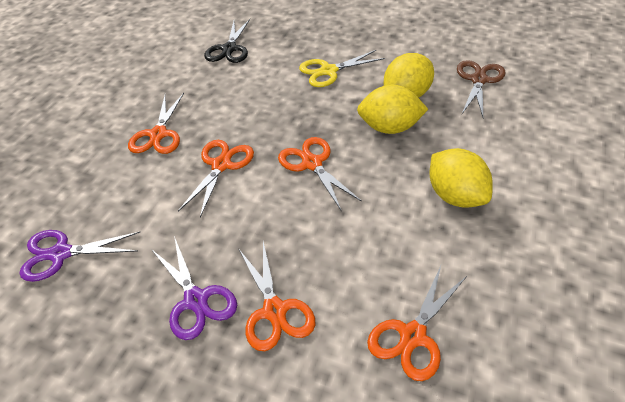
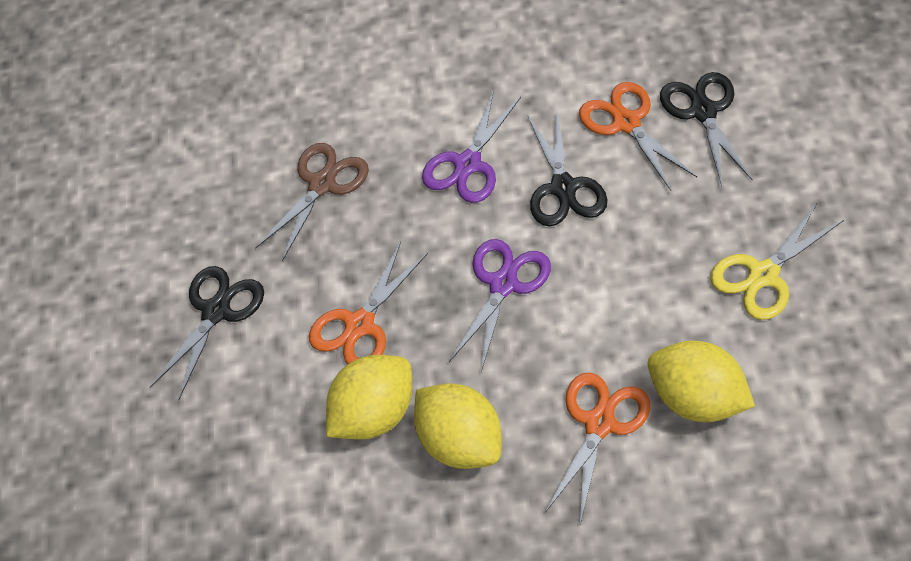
black scissors: 1 -> 3
orange scissors: 5 -> 3

